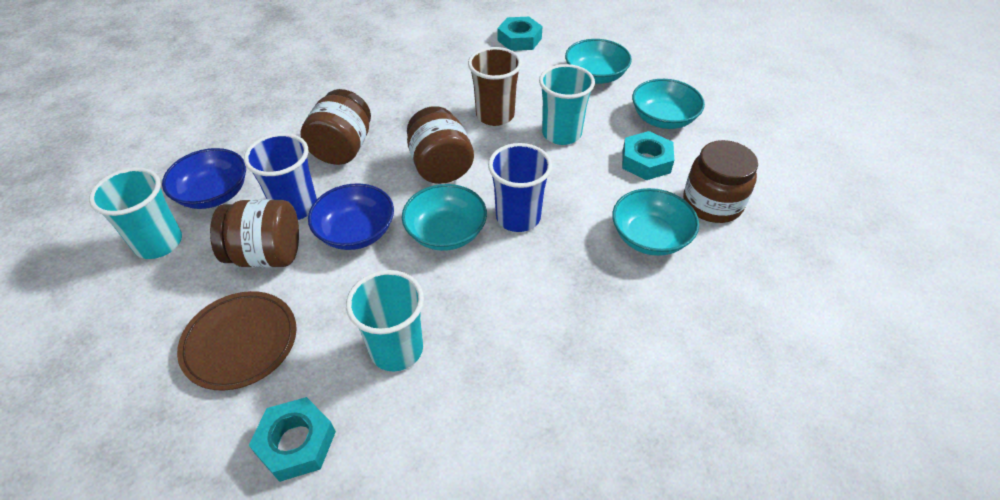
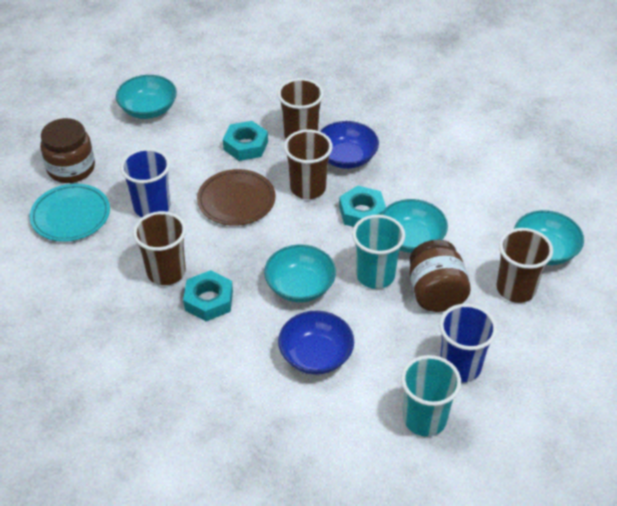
brown cup: 1 -> 4
brown jar: 4 -> 2
turquoise cup: 3 -> 2
turquoise plate: 0 -> 1

